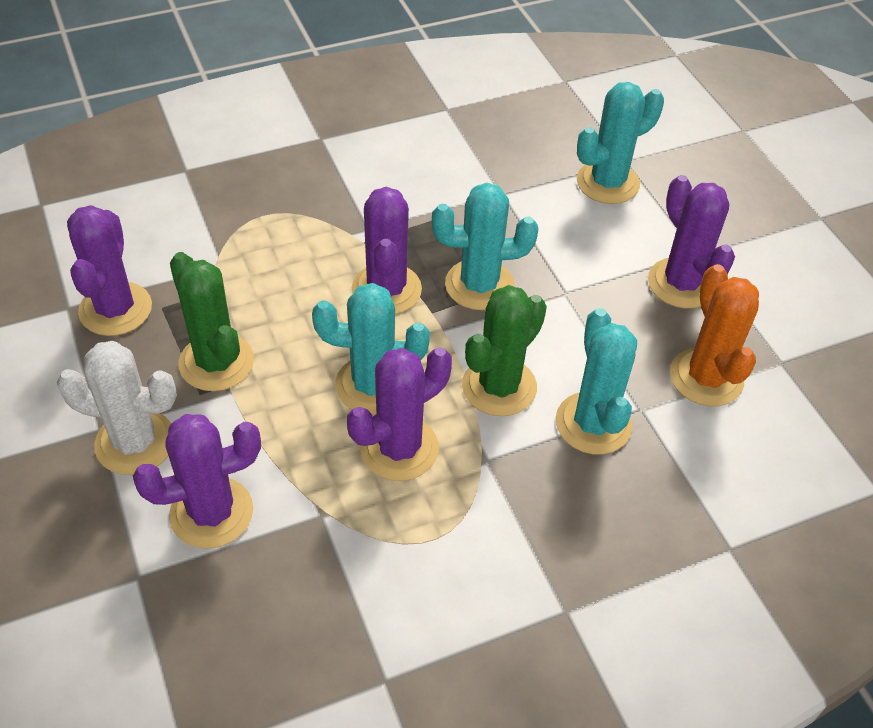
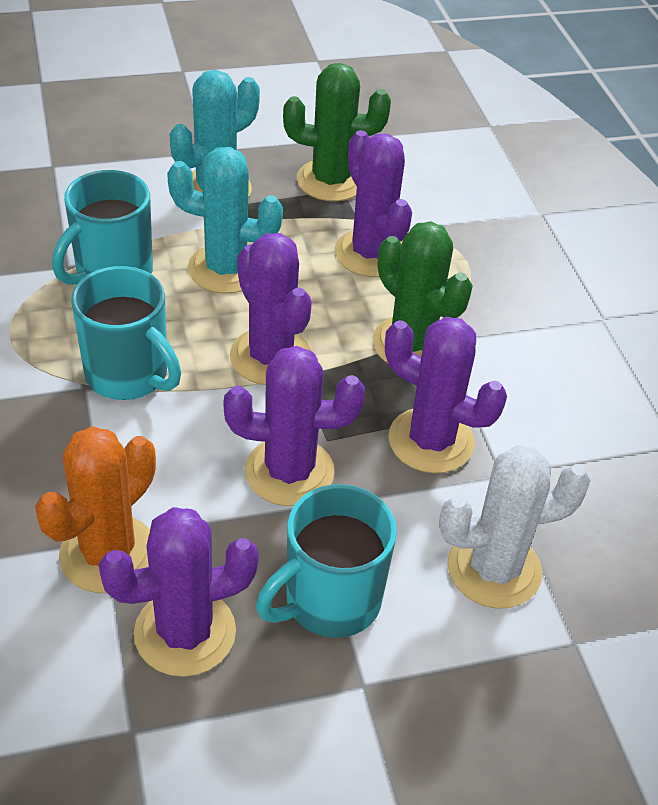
turquoise cactus: 4 -> 2
turquoise mug: 0 -> 3

